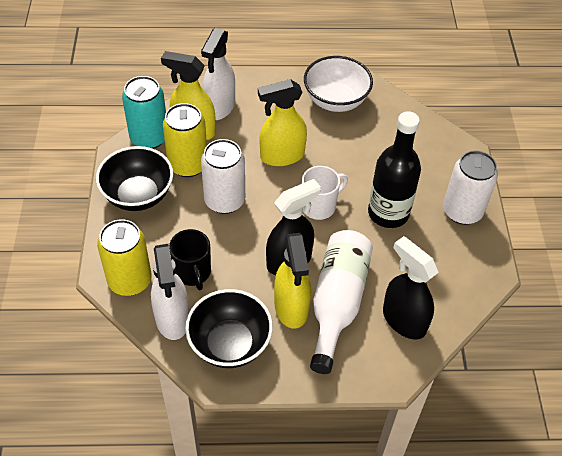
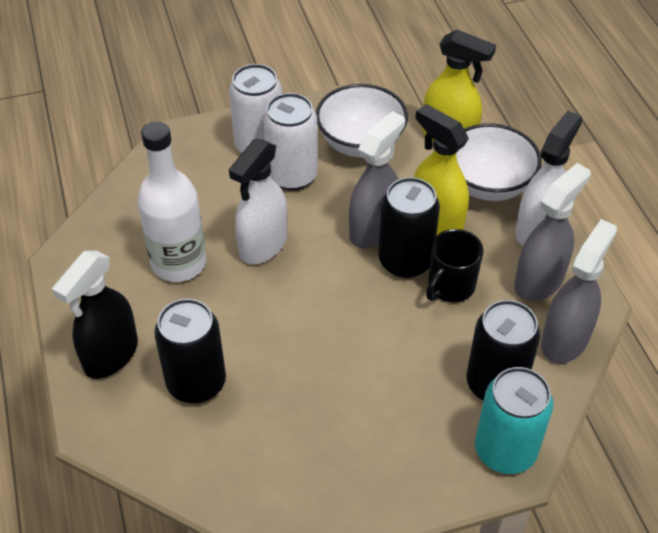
black bottle: 1 -> 0
black bowl: 2 -> 0
black can: 0 -> 3
black spray bottle: 2 -> 1
grey spray bottle: 0 -> 3
white bowl: 1 -> 2
white mug: 1 -> 0
yellow can: 2 -> 0
yellow spray bottle: 3 -> 2

